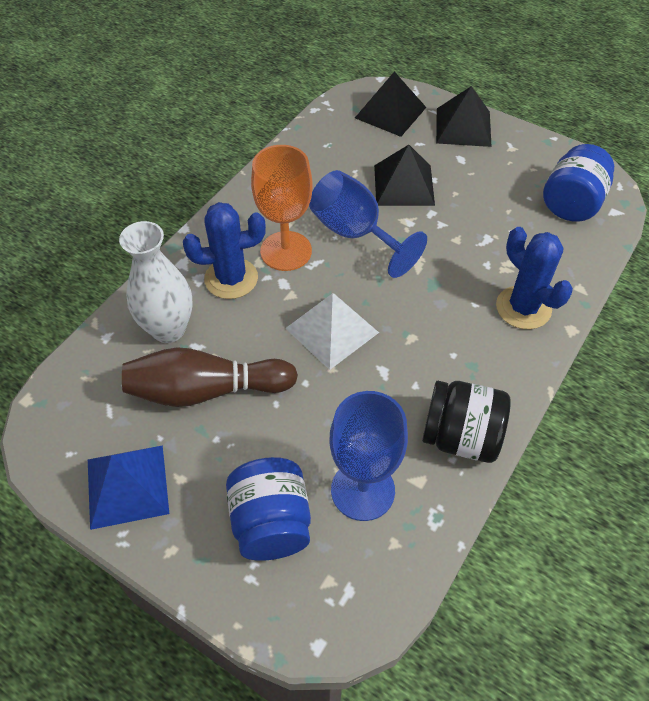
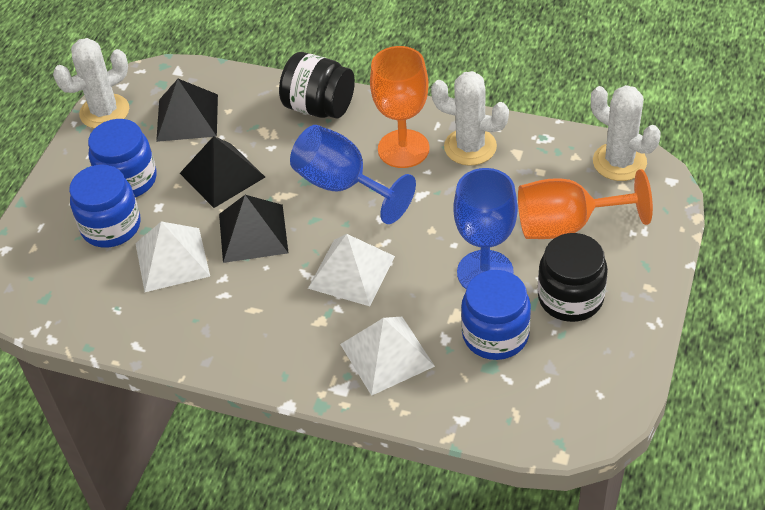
black jar: 1 -> 2
blue cactus: 2 -> 0
blue jar: 2 -> 3
blue pyramid: 1 -> 0
brown bowling pin: 1 -> 0
orange goblet: 1 -> 2
white cactus: 0 -> 3
white pyramid: 1 -> 3
white vase: 1 -> 0

